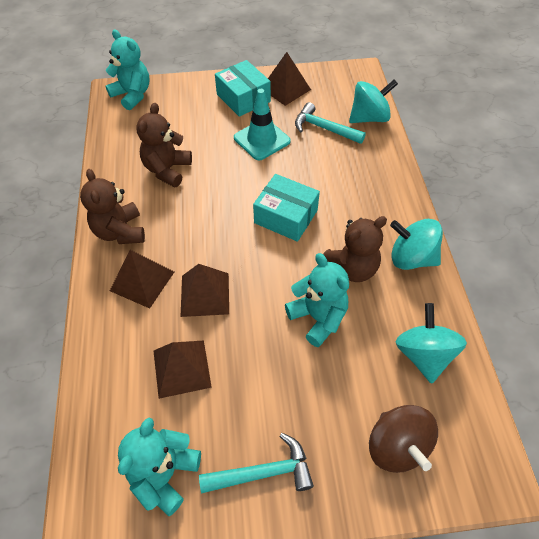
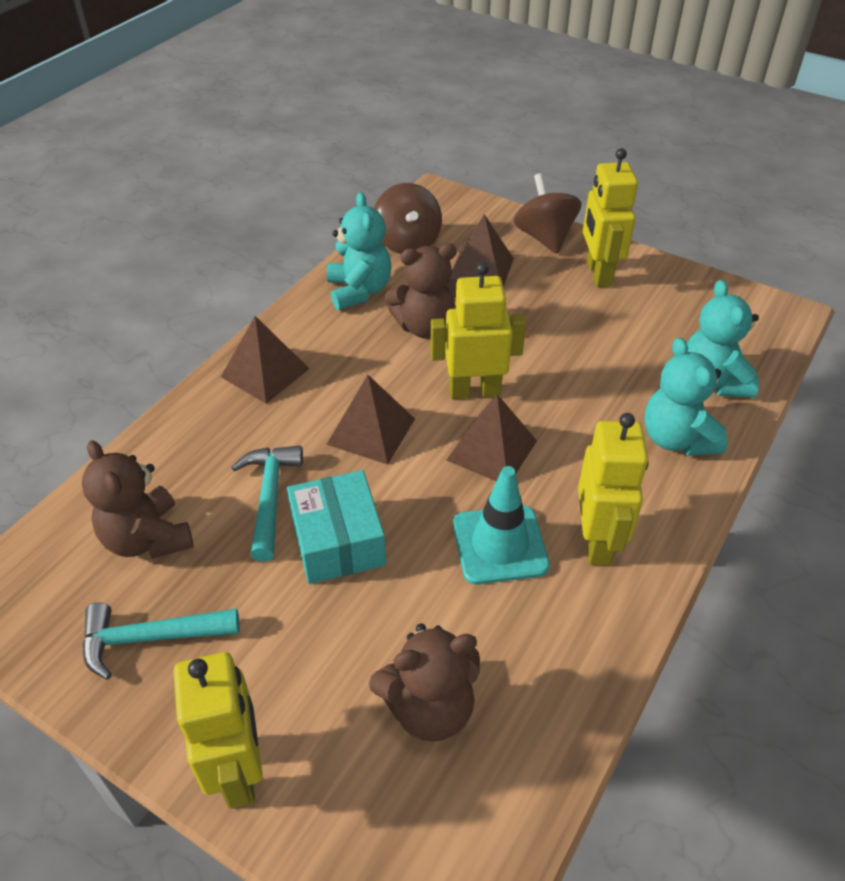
brown spinning top: 1 -> 2
turquoise box: 2 -> 1
turquoise spinning top: 3 -> 0
yellow robot: 0 -> 4

